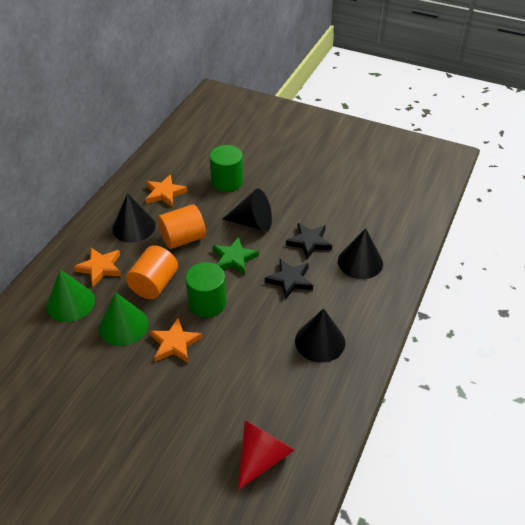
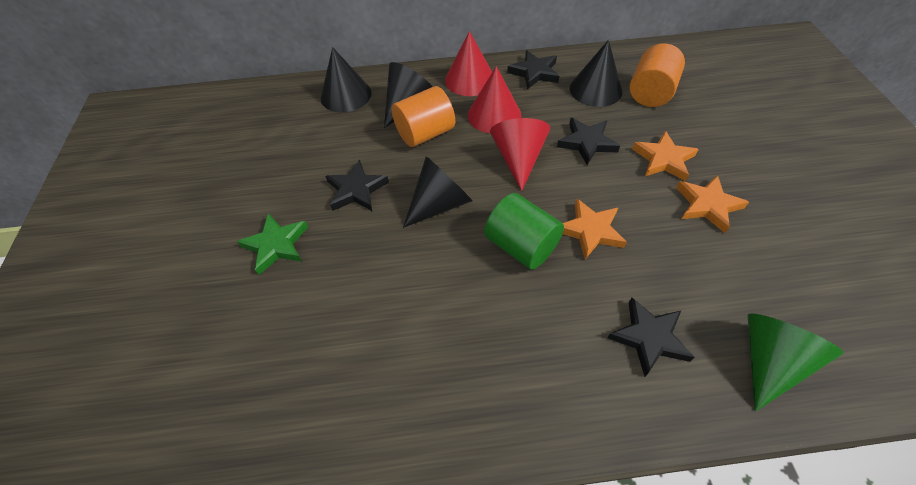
black star: 2 -> 4
green cone: 2 -> 1
green cylinder: 2 -> 1
red cone: 1 -> 3

